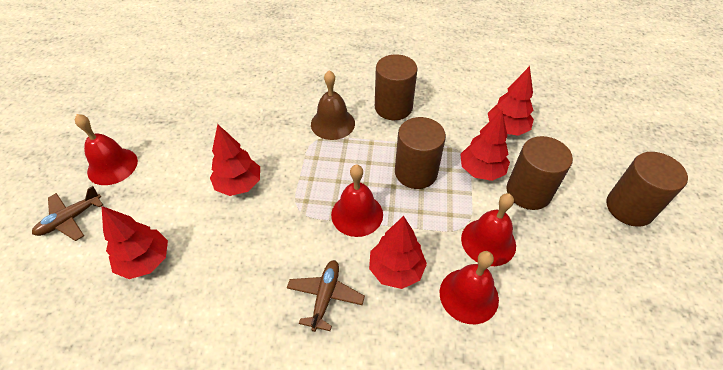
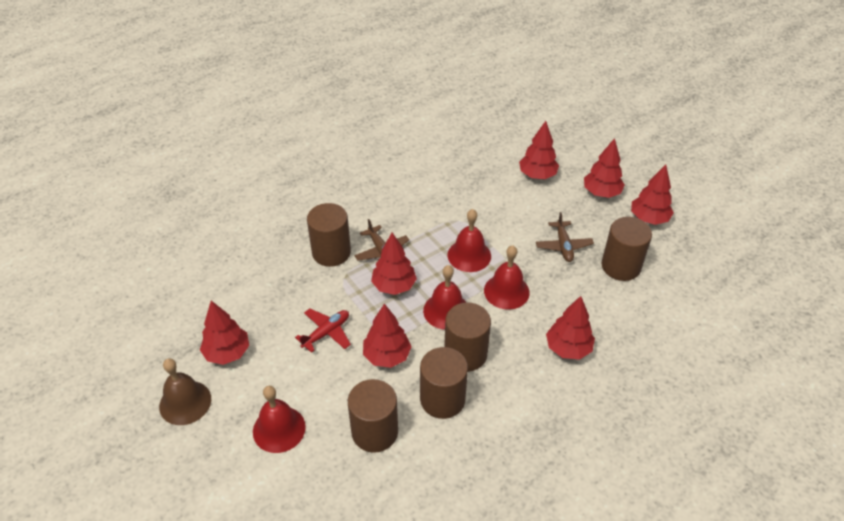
brown cylinder: 4 -> 5
red plane: 0 -> 1
red tree: 5 -> 7

